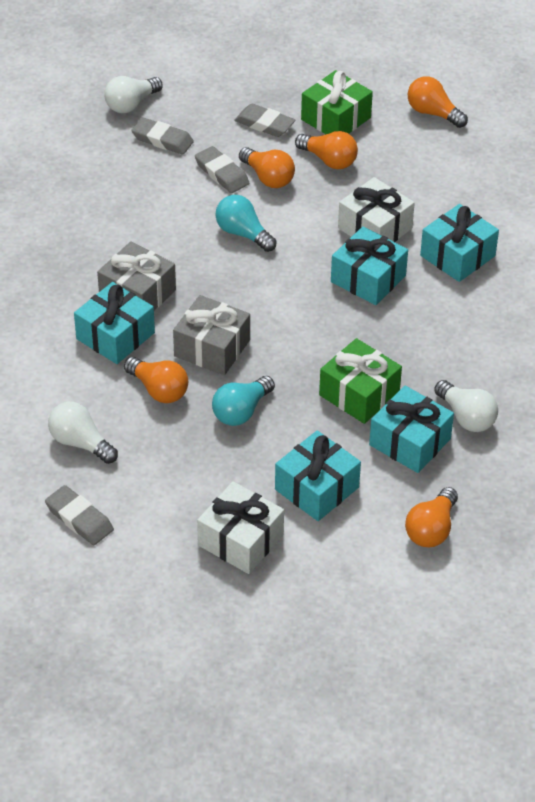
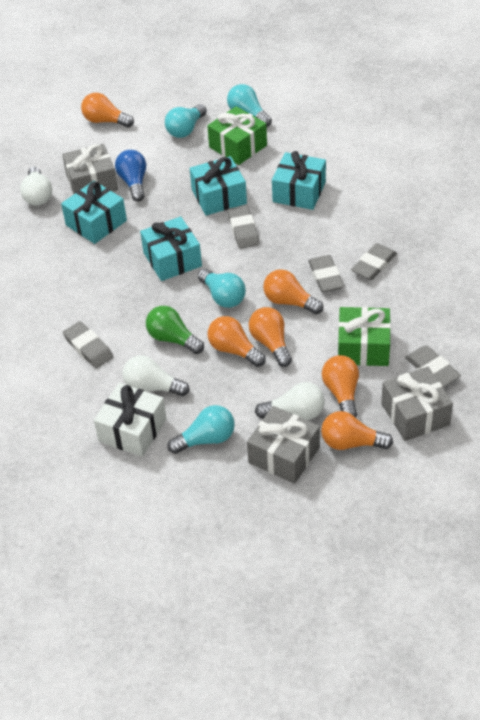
blue light bulb: 0 -> 1
green light bulb: 0 -> 1
grey eraser: 4 -> 5
grey gift: 2 -> 3
orange light bulb: 5 -> 6
turquoise gift: 5 -> 4
turquoise light bulb: 2 -> 4
white gift: 2 -> 1

